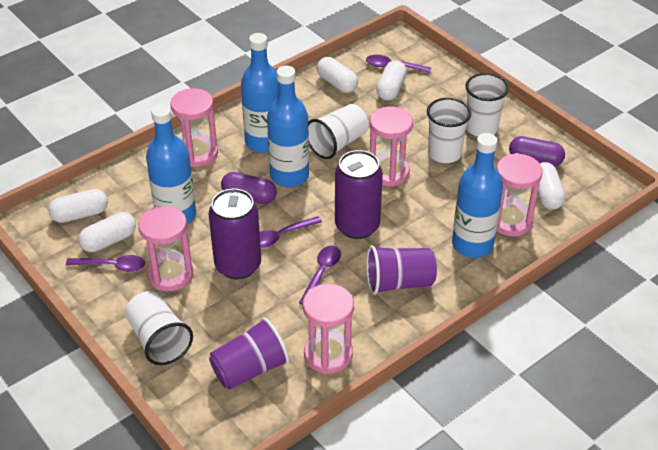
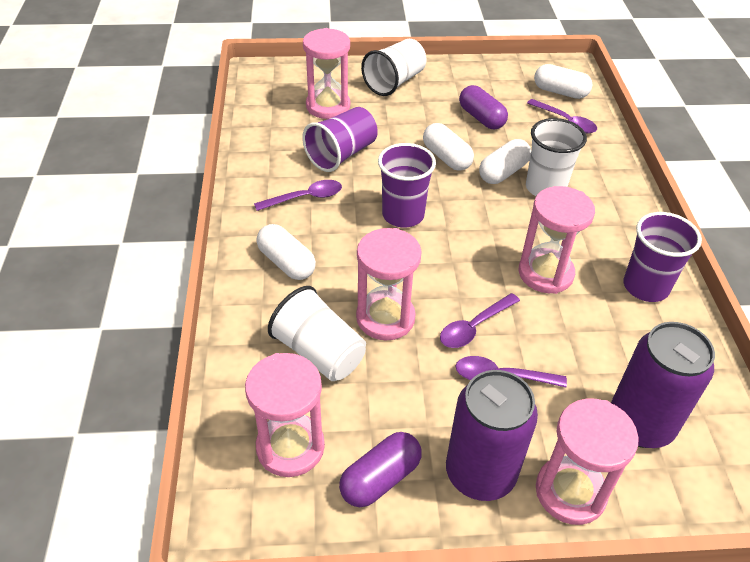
blue bottle: 4 -> 0
purple cup: 2 -> 3
white capsule: 5 -> 4
white cup: 4 -> 3

